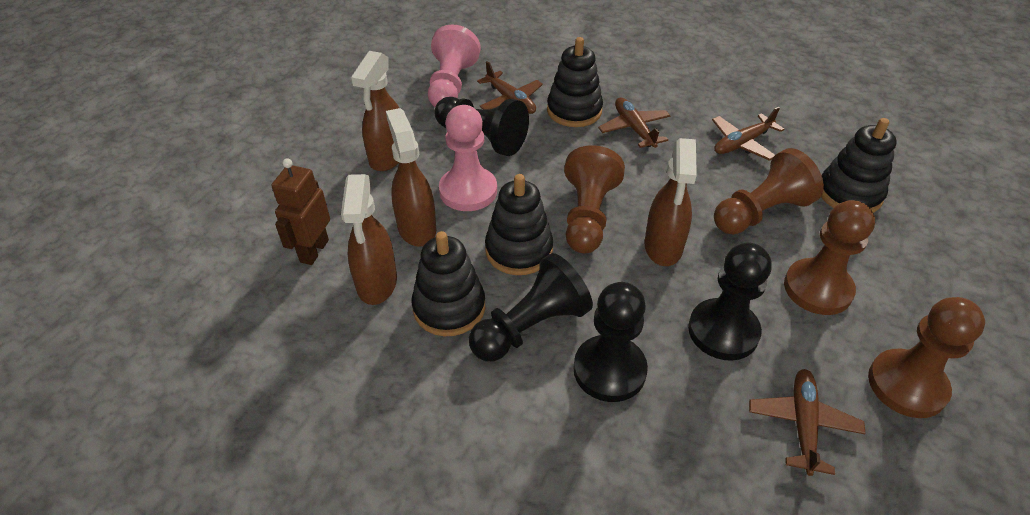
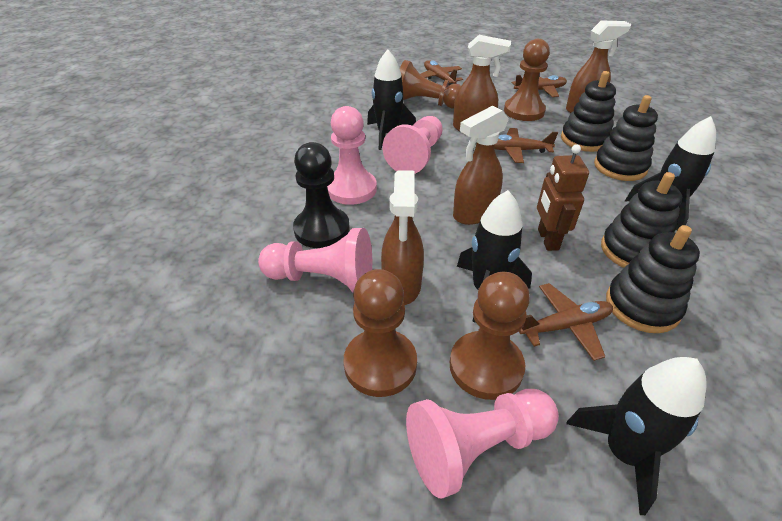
black pawn: 4 -> 1
black rocket: 0 -> 4
pink pawn: 2 -> 4

